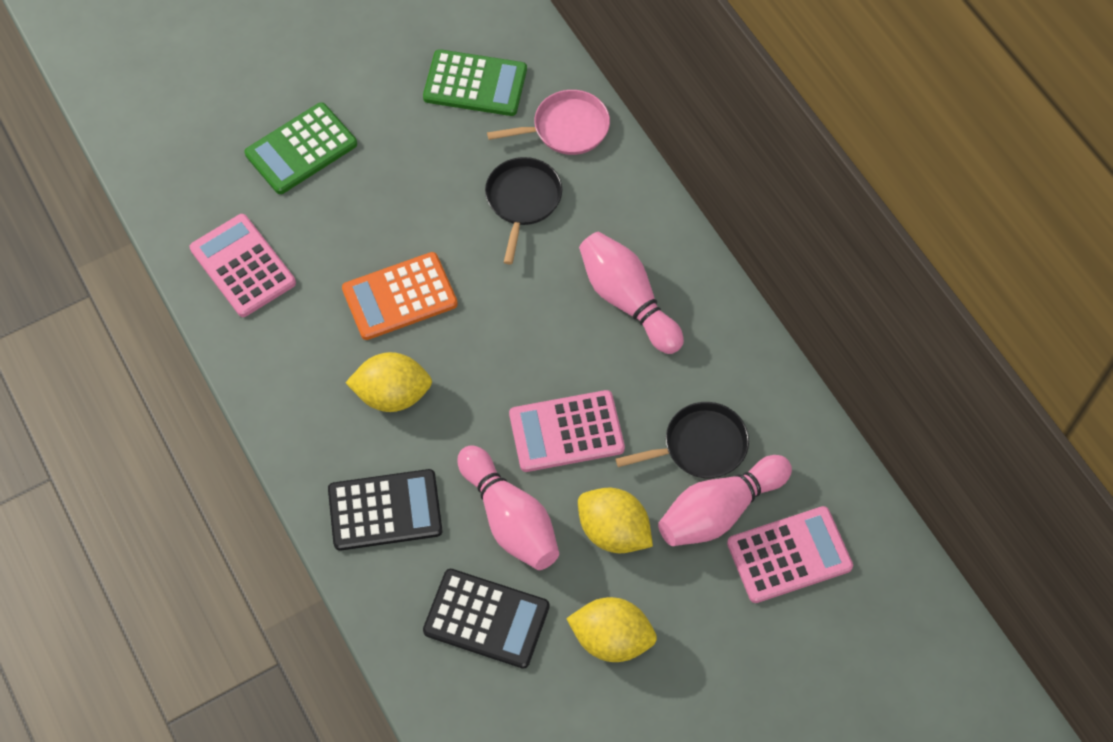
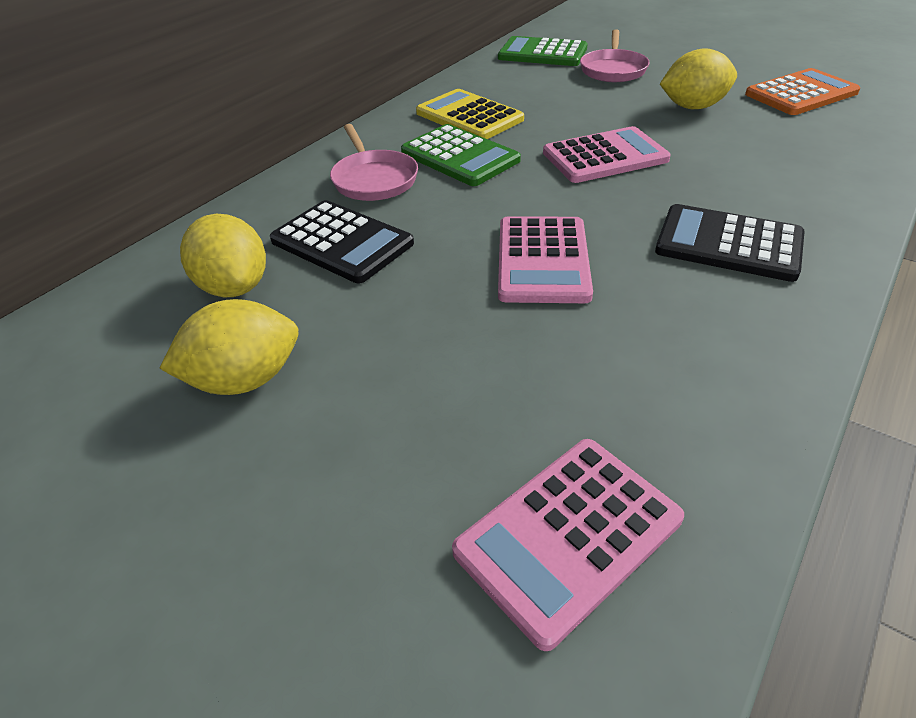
black pan: 2 -> 0
pink bowling pin: 3 -> 0
pink pan: 1 -> 2
yellow calculator: 0 -> 1

